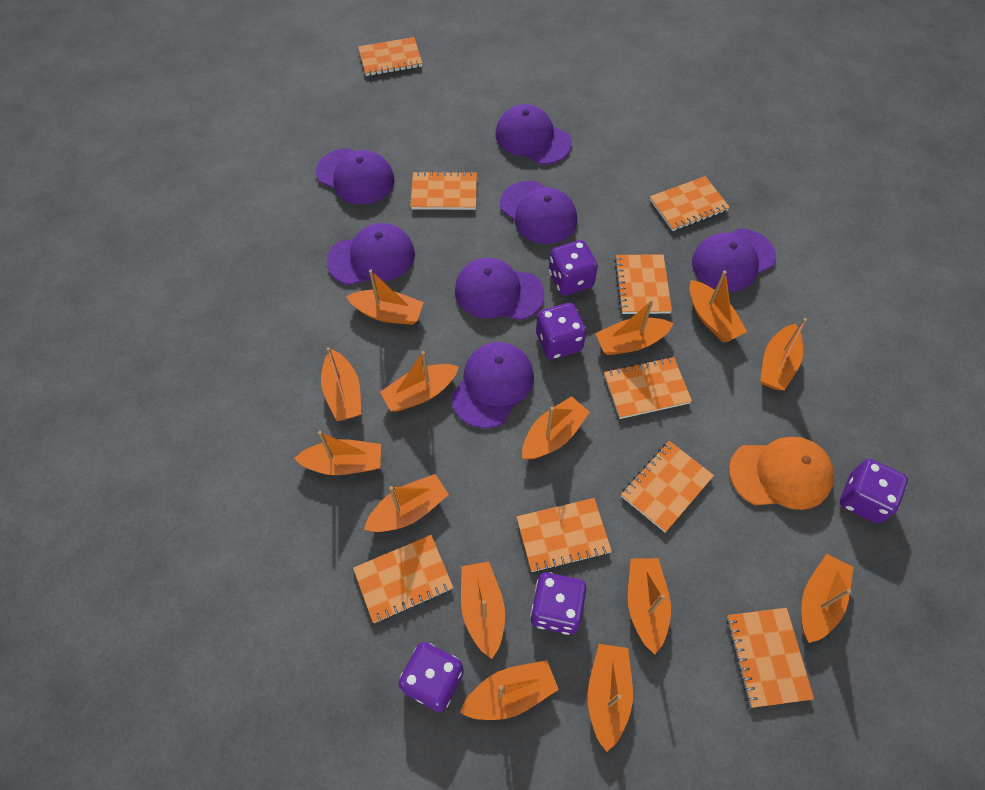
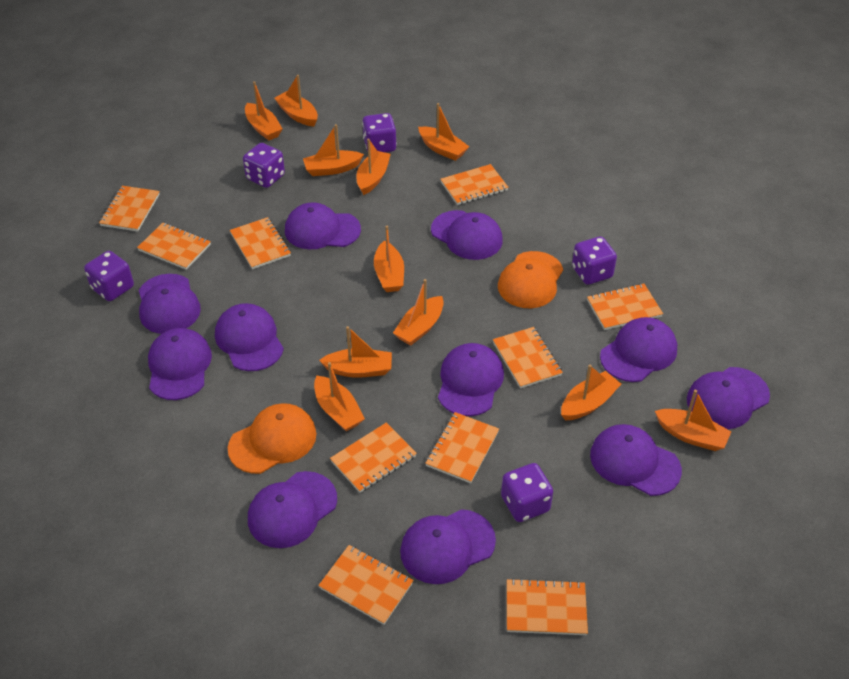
orange boat: 14 -> 11
orange cap: 1 -> 2
orange notebook: 9 -> 10
purple cap: 7 -> 11

